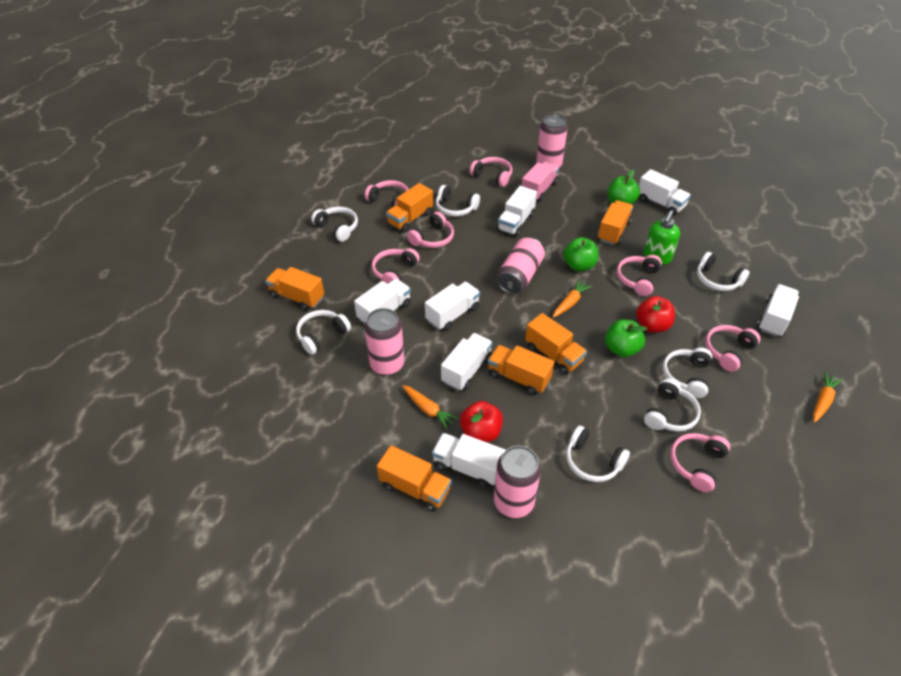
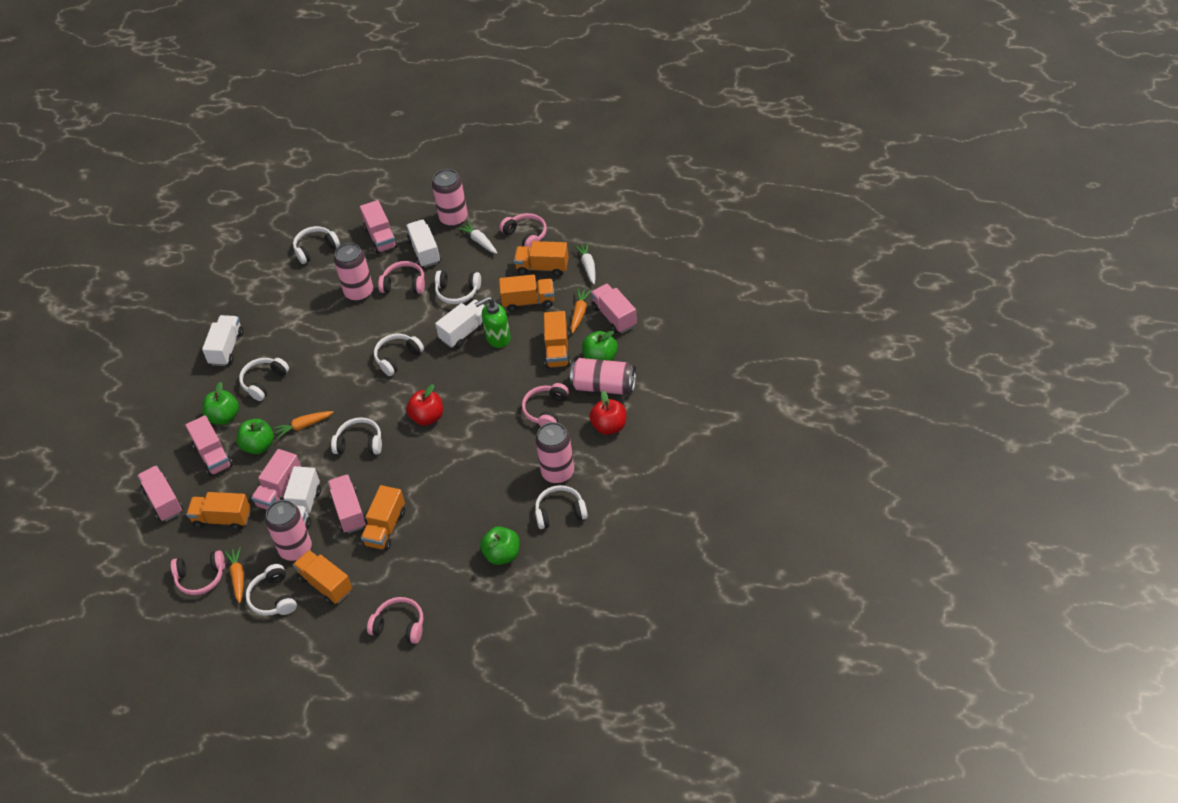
green apple: 3 -> 4
pink can: 4 -> 5
pink headphones: 7 -> 5
pink truck: 1 -> 6
white carrot: 0 -> 2
white truck: 7 -> 4

